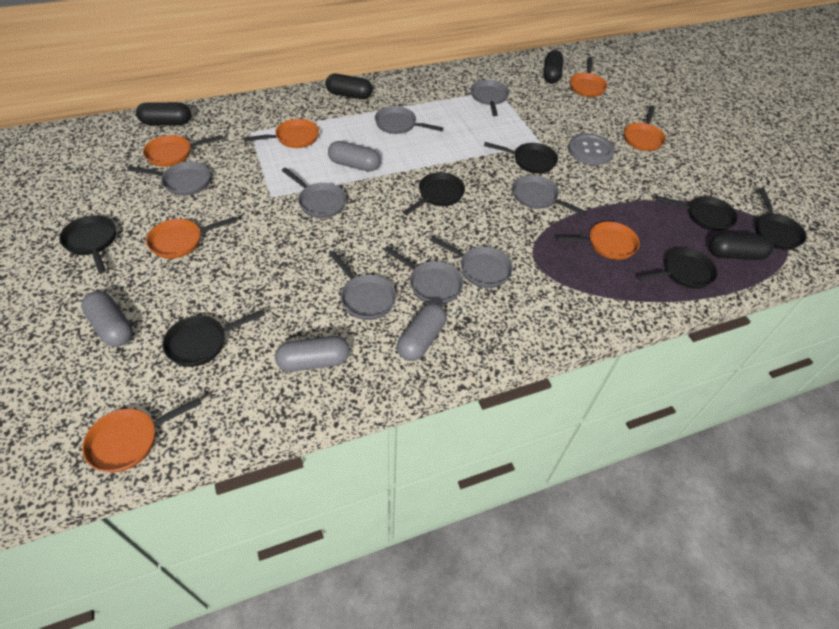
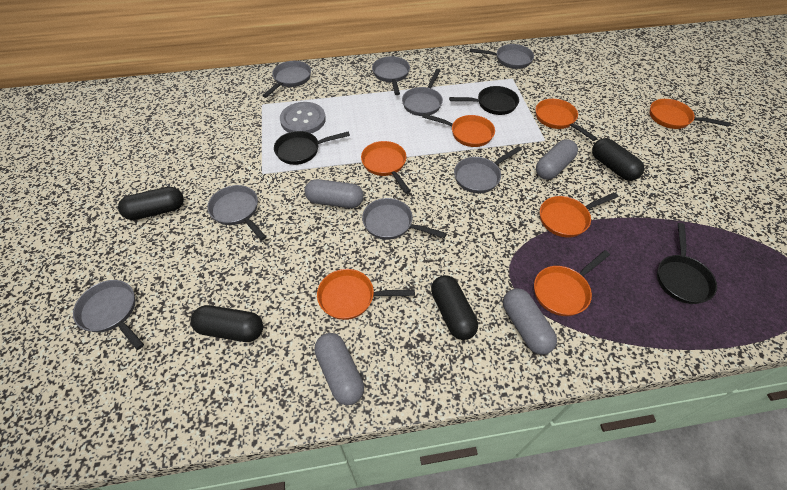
black pan: 7 -> 3

